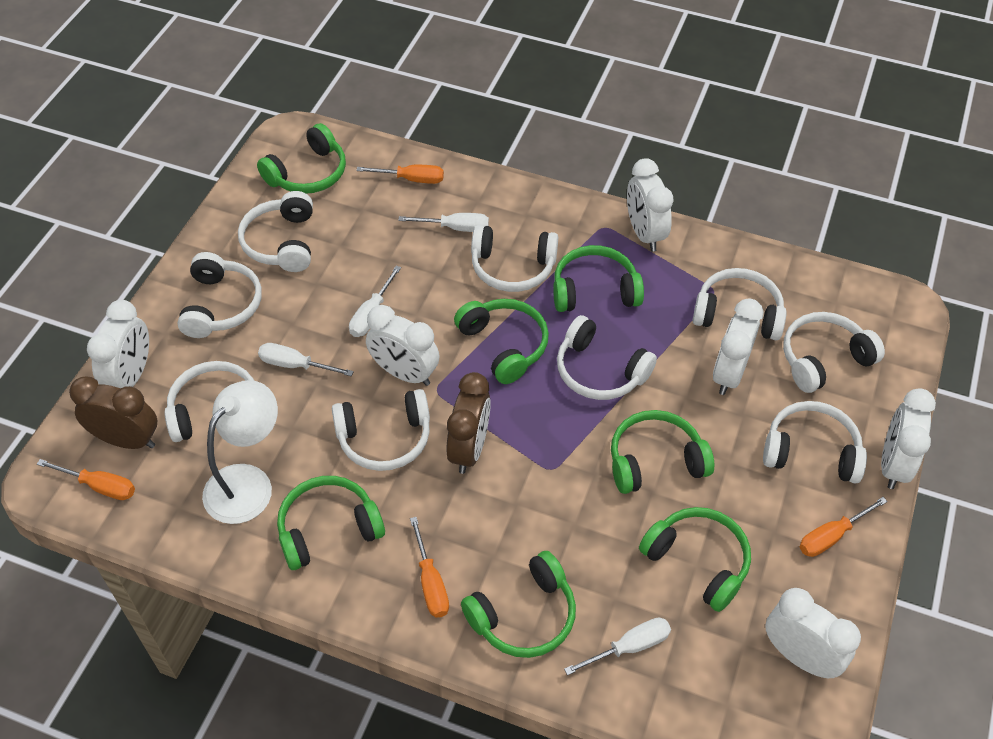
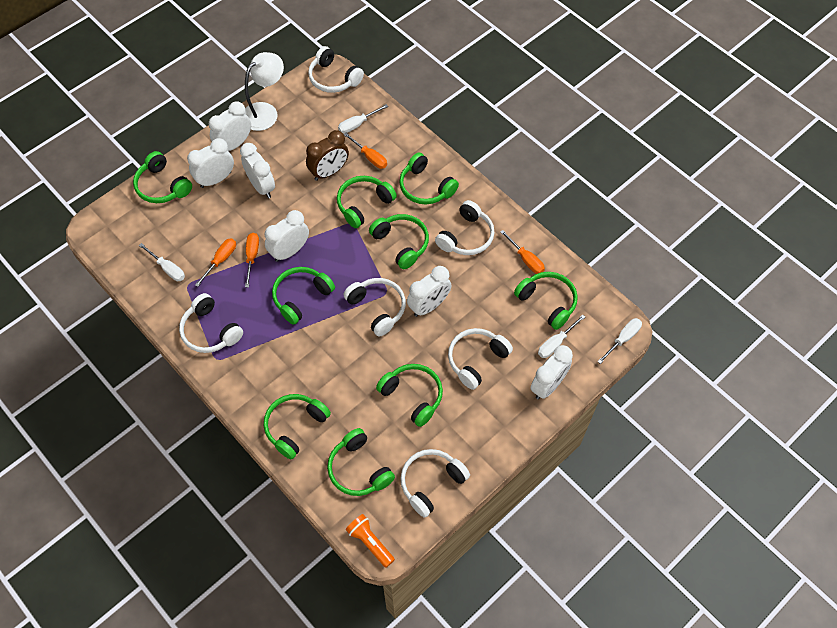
brown clock: 2 -> 1
green headphones: 7 -> 9
orange flashlight: 0 -> 1
white headphones: 9 -> 6

